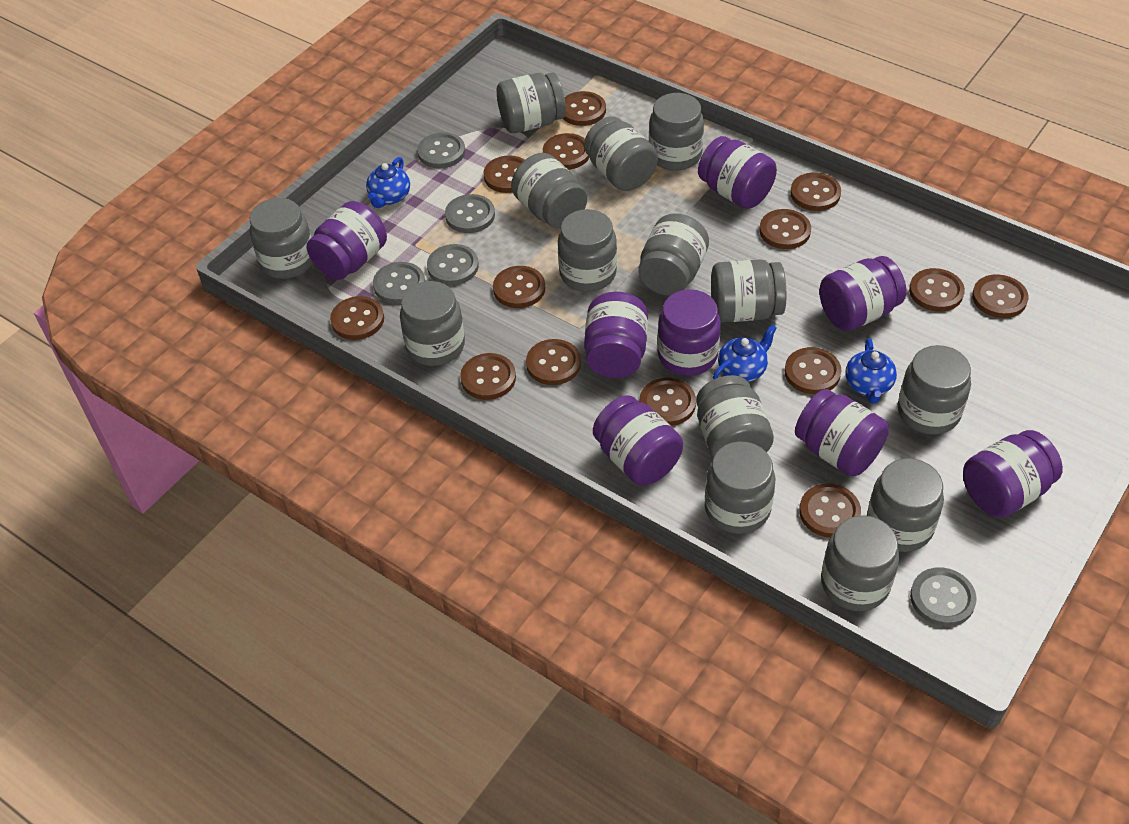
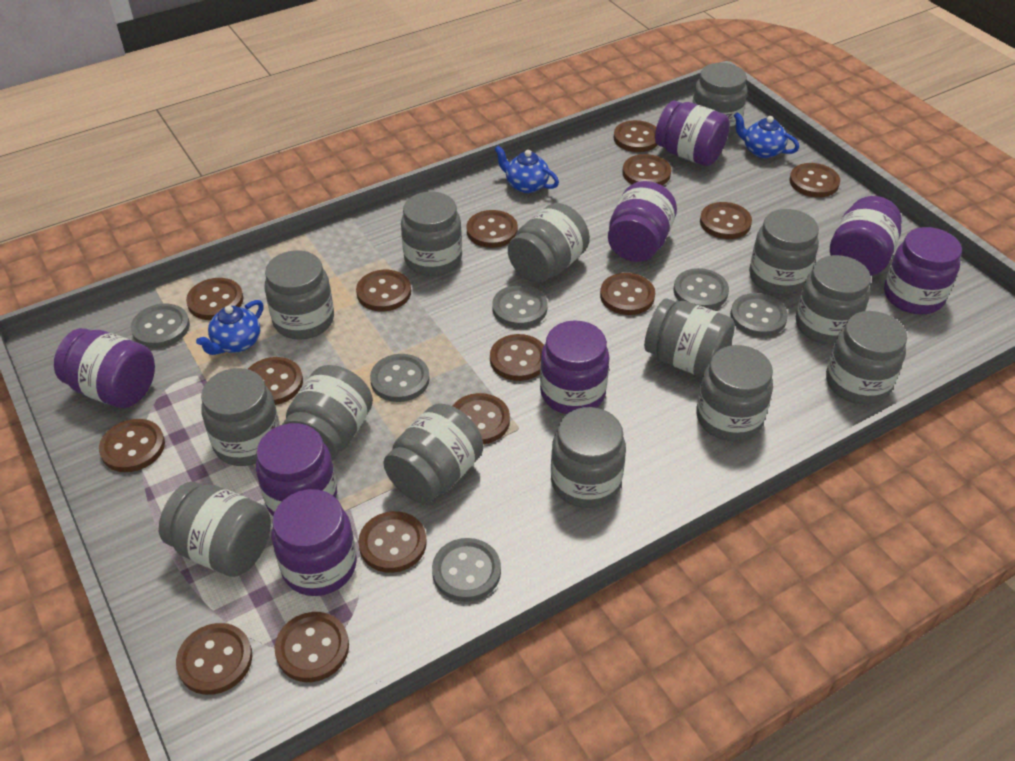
brown button: 14 -> 15
grey button: 5 -> 6

